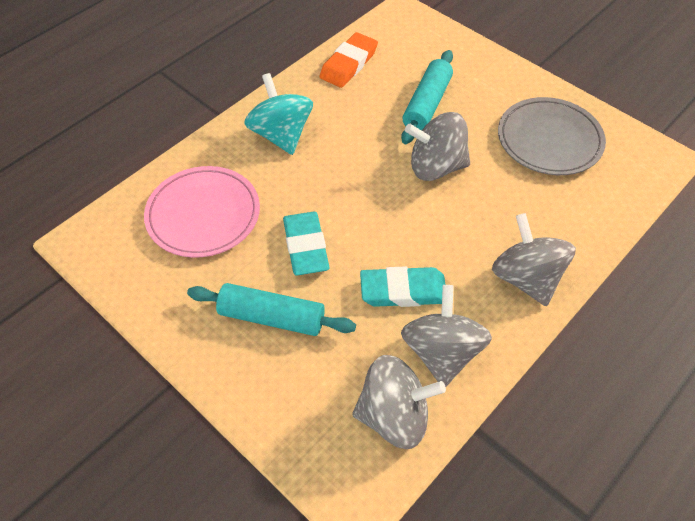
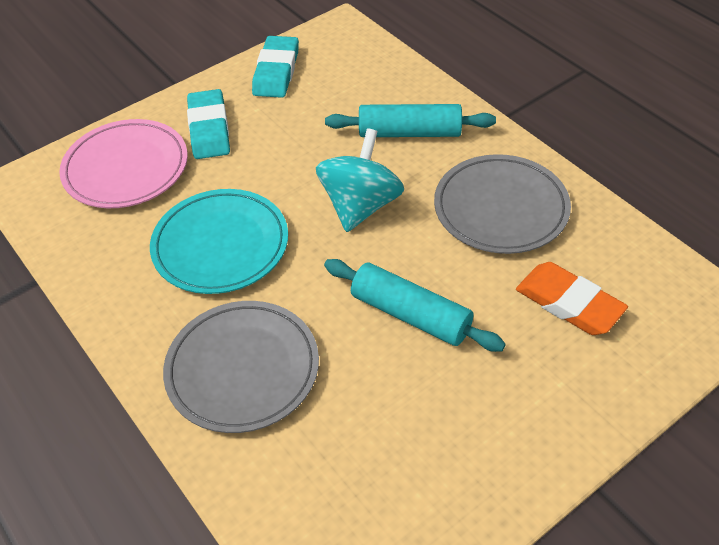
grey plate: 1 -> 2
grey spinning top: 4 -> 0
turquoise plate: 0 -> 1

